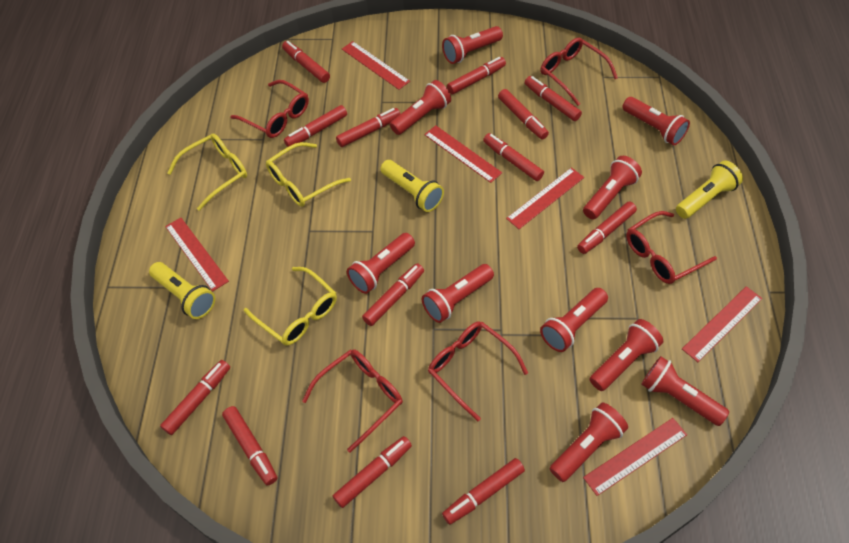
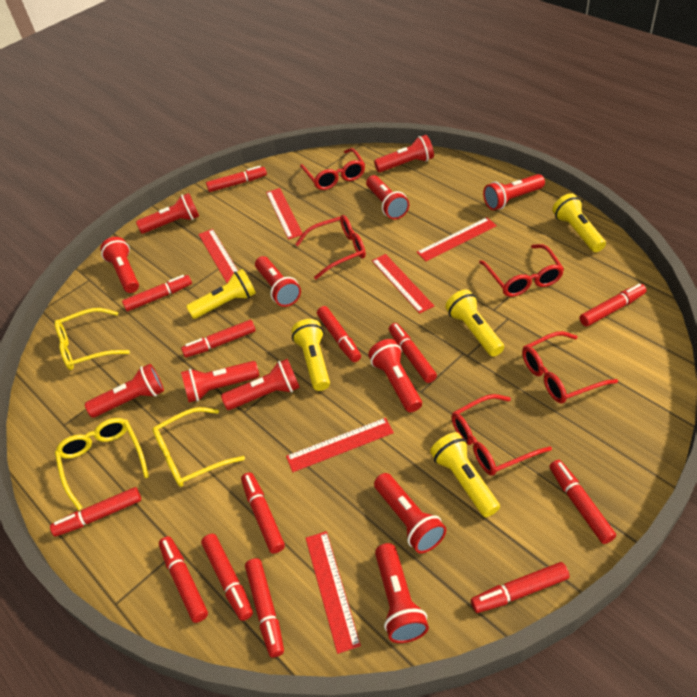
red flashlight: 10 -> 12
yellow flashlight: 3 -> 5

